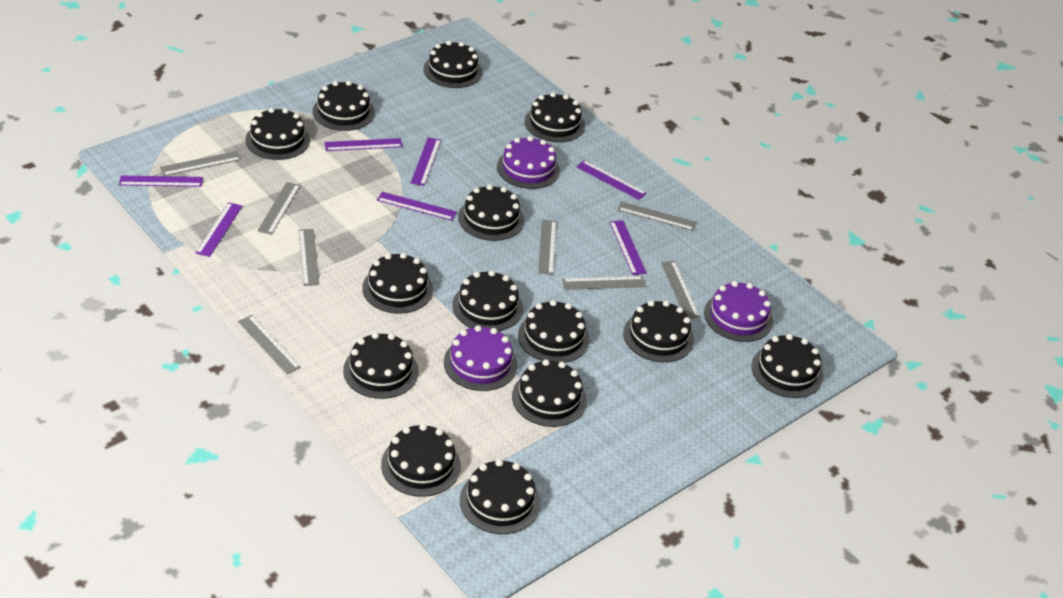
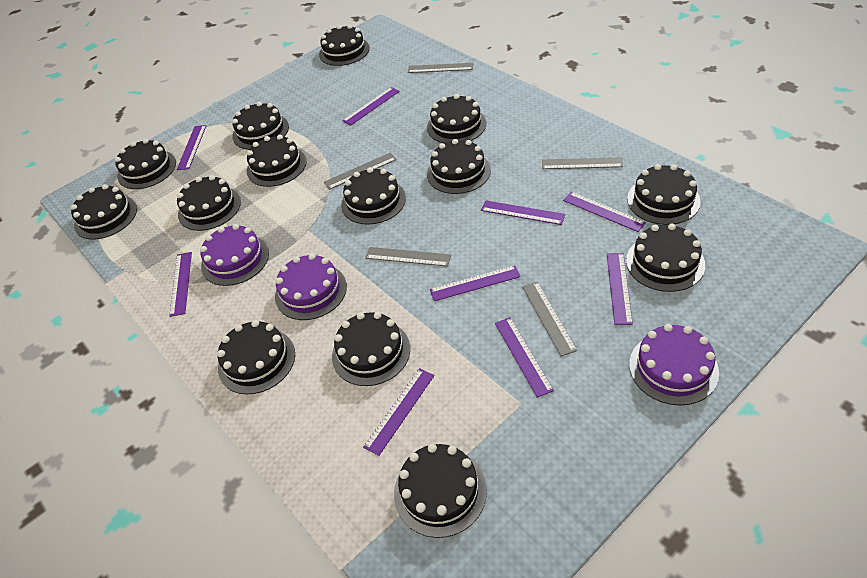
grey ruler: 8 -> 5
purple ruler: 7 -> 9

